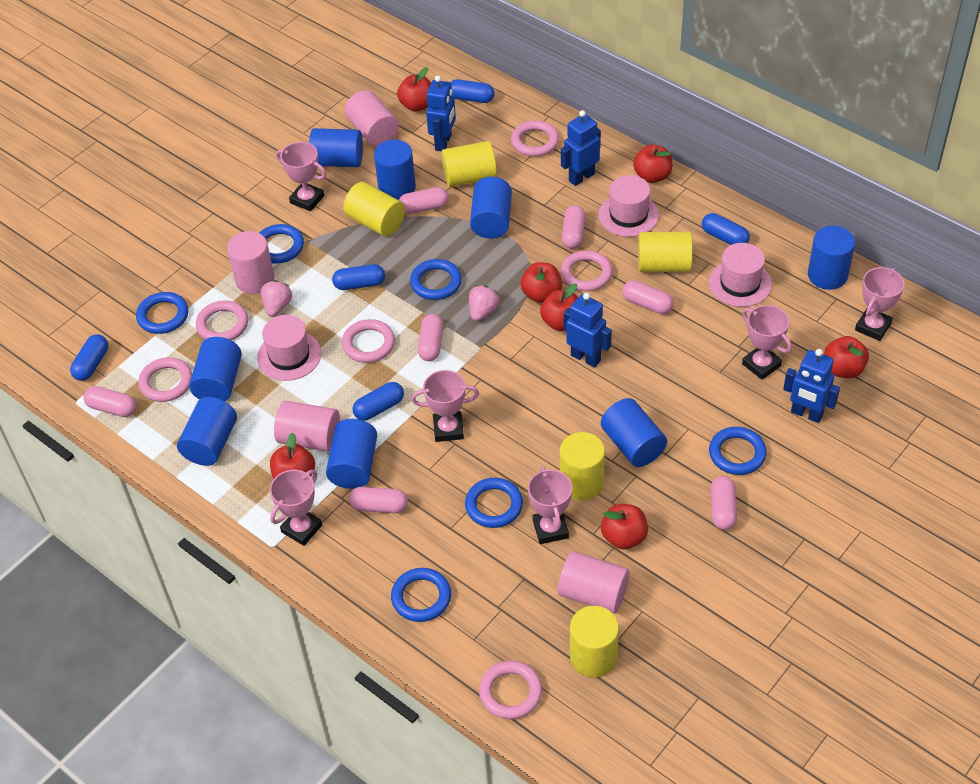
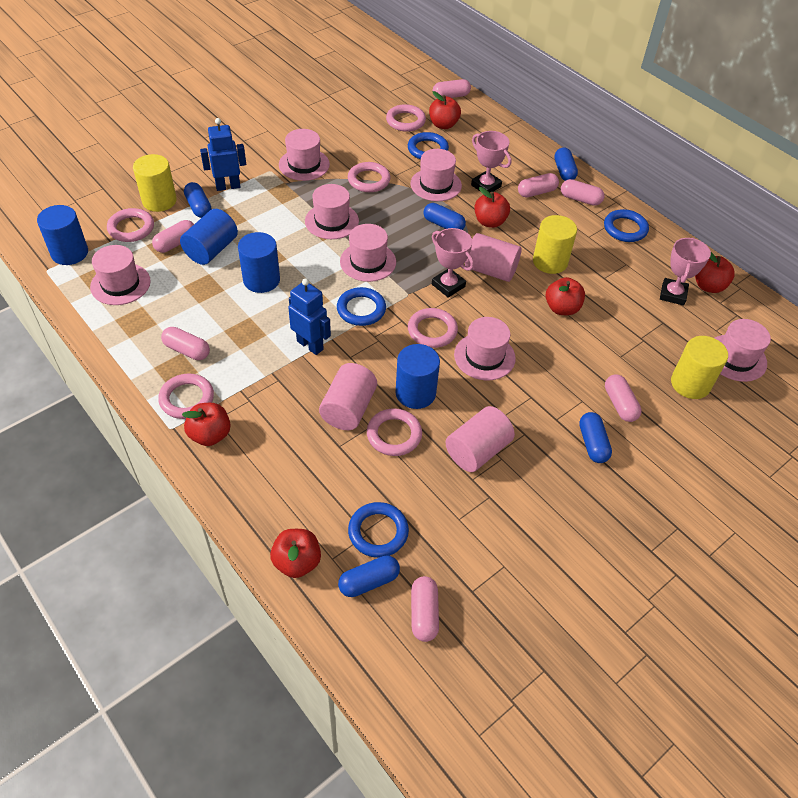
blue cylinder: 8 -> 4
blue ring: 6 -> 4
blue robot: 4 -> 2
pink cylinder: 4 -> 3
pink hat: 3 -> 7
pink strawberry: 2 -> 0
pink trophy: 6 -> 3
red apple: 7 -> 6
yellow cylinder: 5 -> 3

